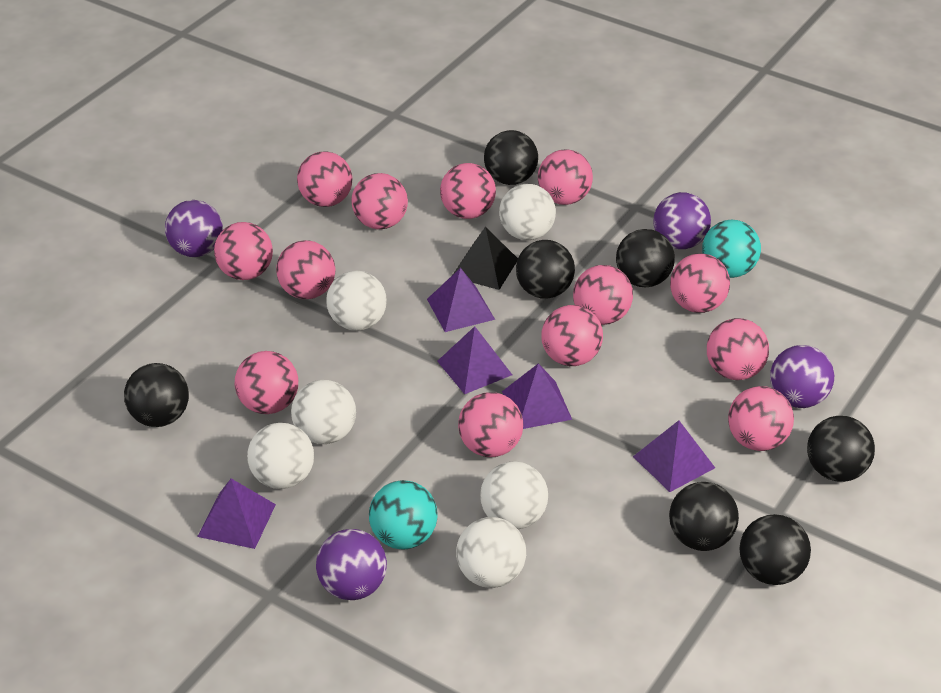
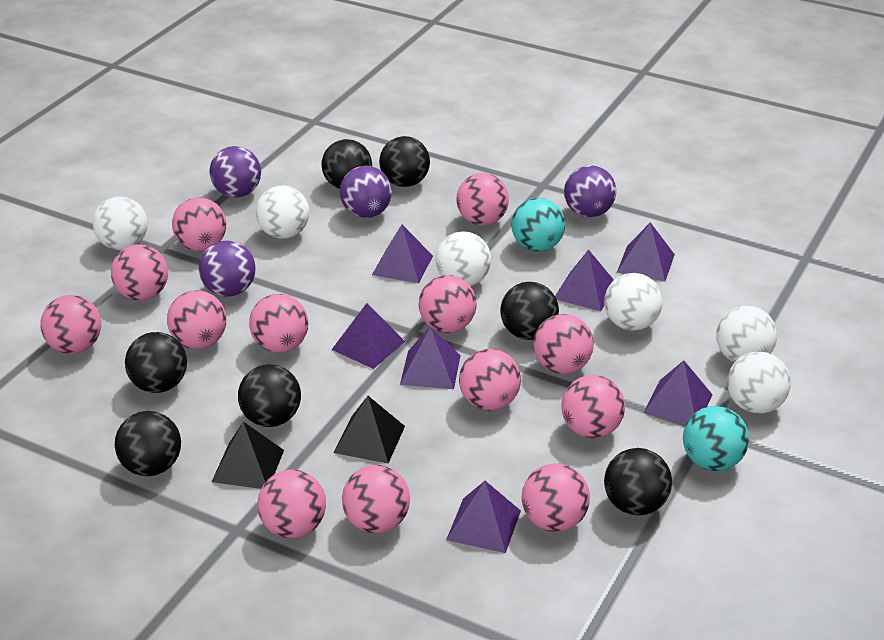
black pyramid: 1 -> 2
purple pyramid: 5 -> 7

